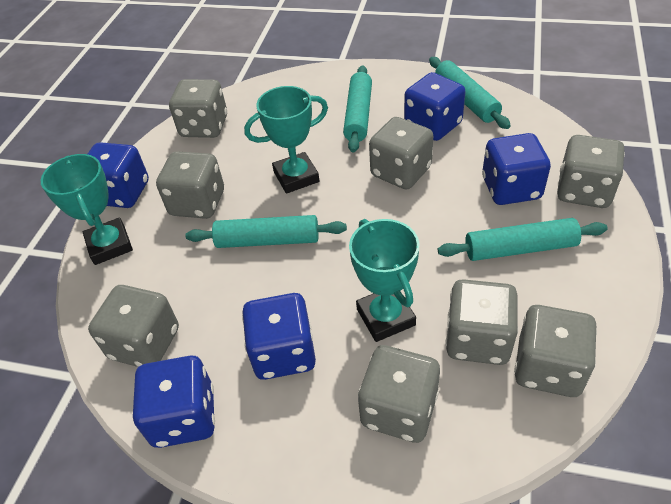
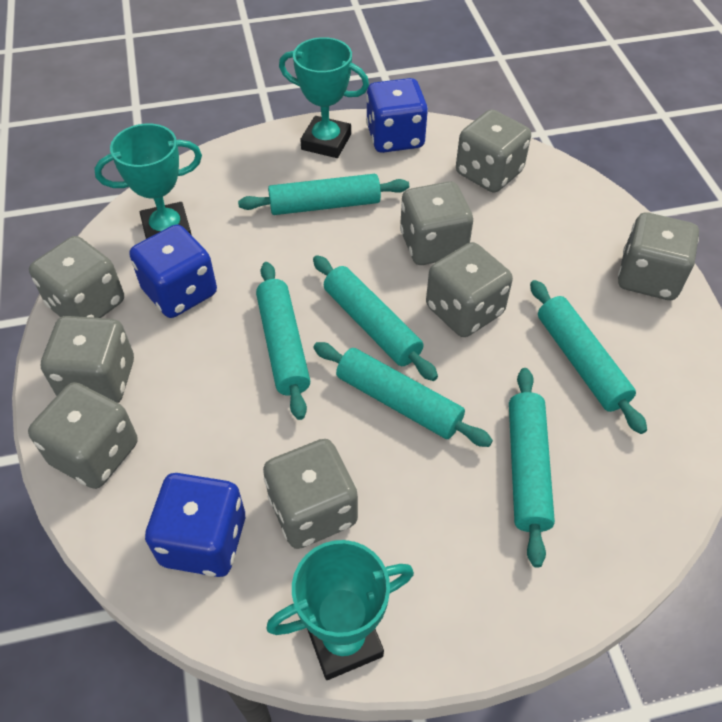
blue dice: 5 -> 3
turquoise rolling pin: 4 -> 6

